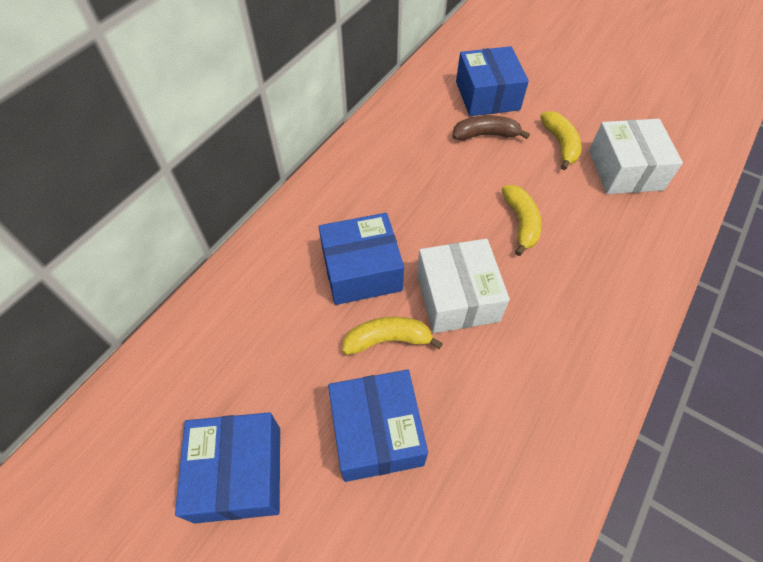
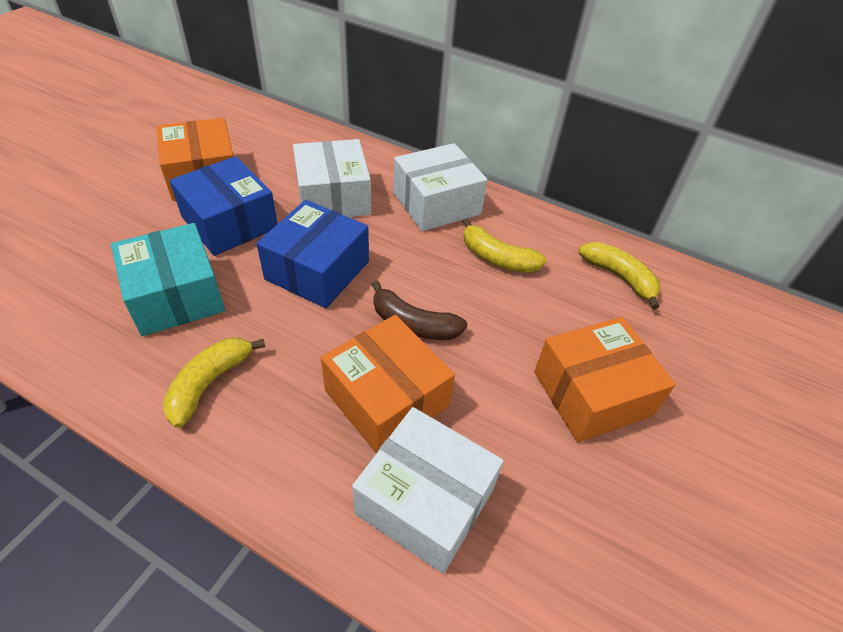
blue box: 4 -> 2
orange box: 0 -> 3
turquoise box: 0 -> 1
white box: 2 -> 3

